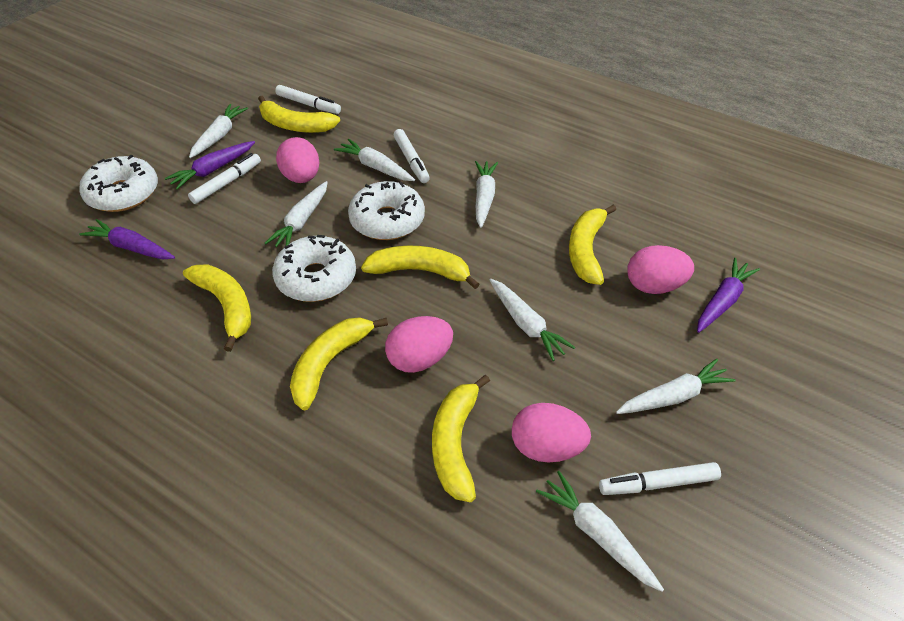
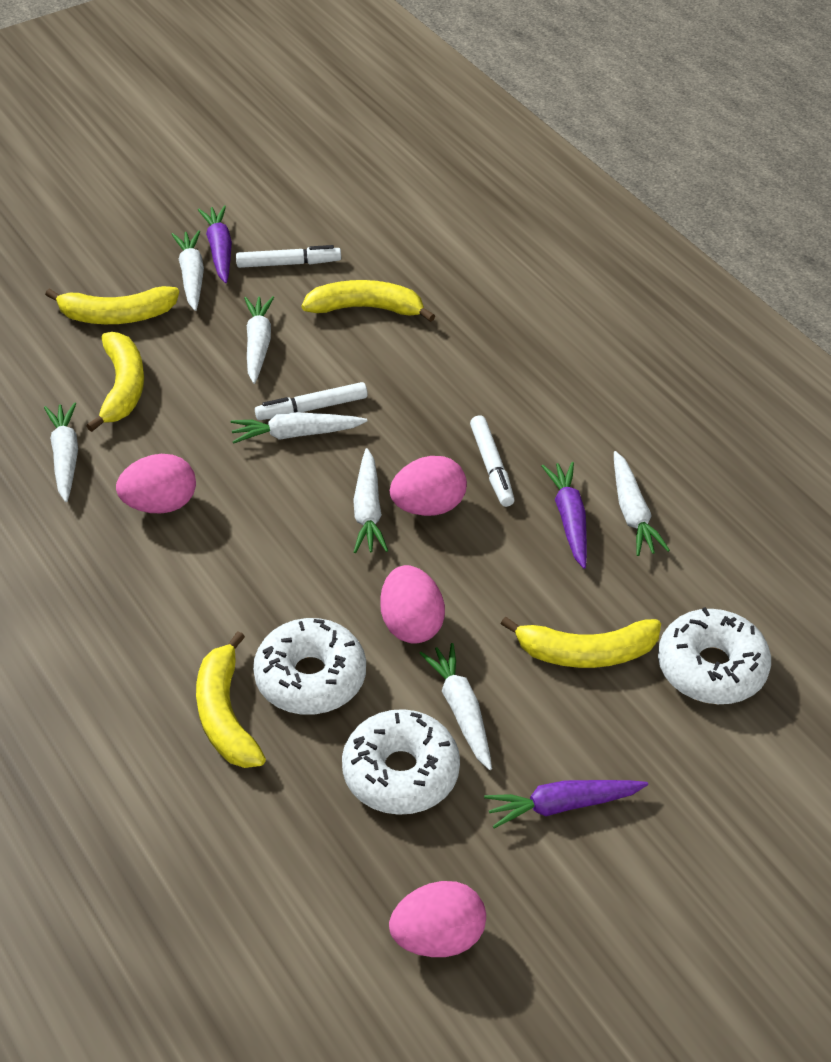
white marker: 4 -> 3
yellow banana: 6 -> 5

